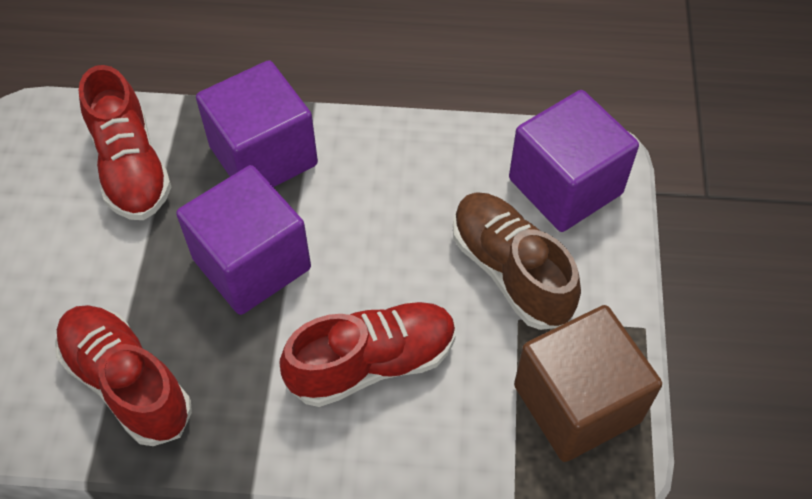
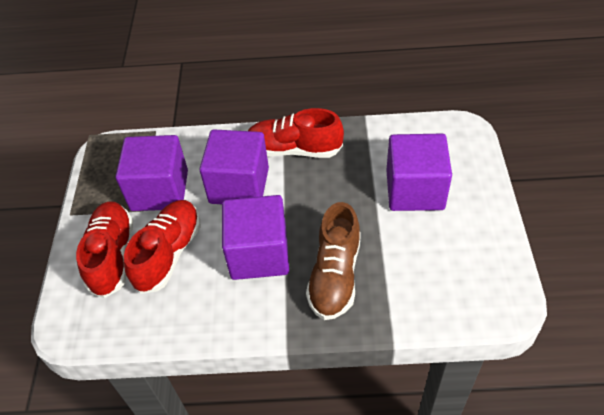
brown cube: 1 -> 0
purple cube: 3 -> 4

